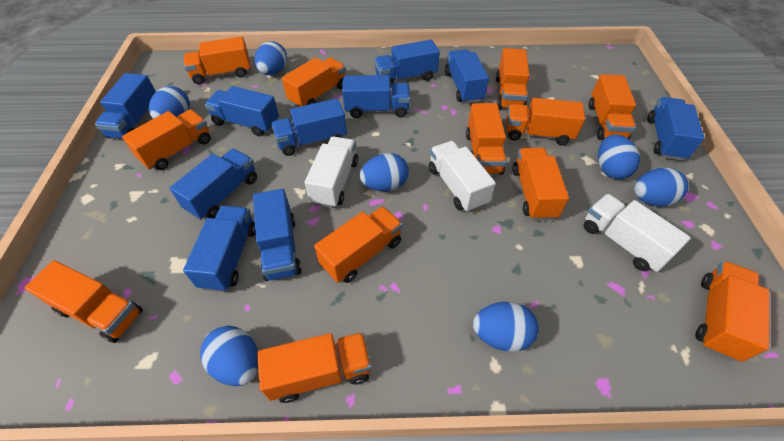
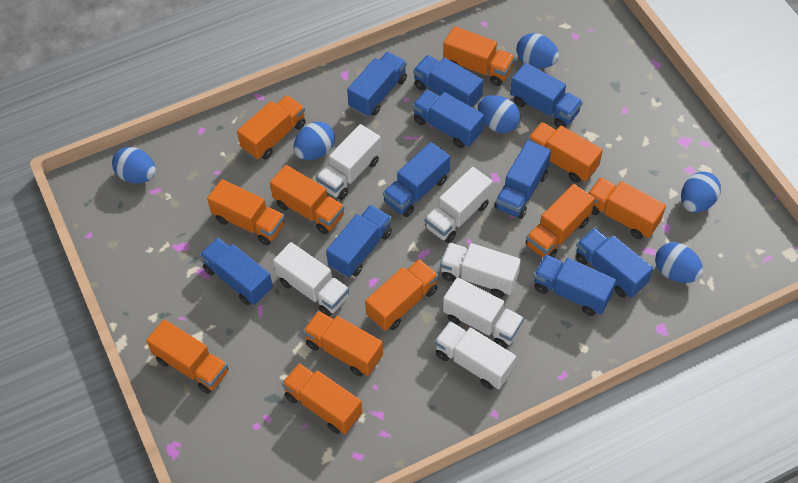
blue egg: 7 -> 6
orange truck: 12 -> 11
white truck: 3 -> 6

